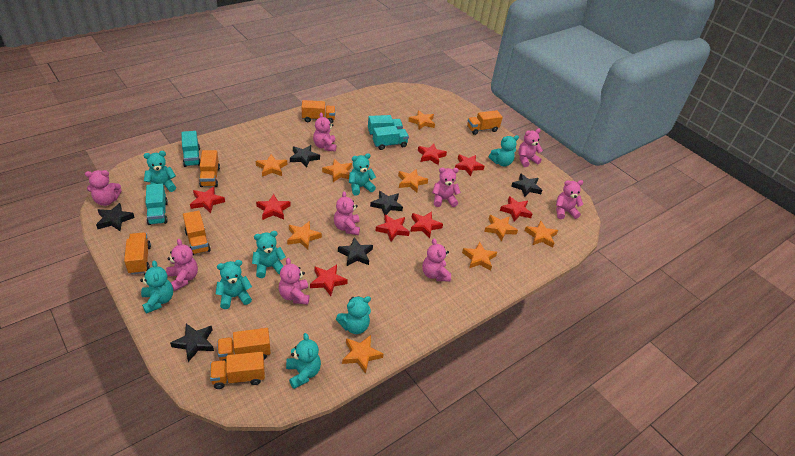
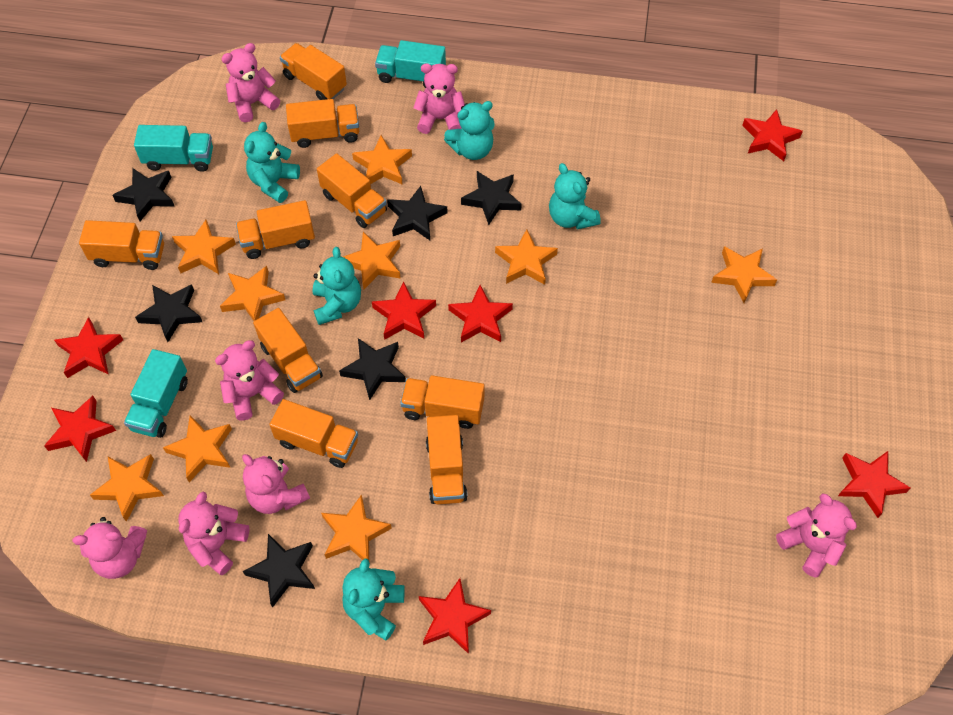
orange truck: 7 -> 9
pink teddy bear: 9 -> 7
red star: 8 -> 7
turquoise teddy bear: 8 -> 5
turquoise truck: 4 -> 3

